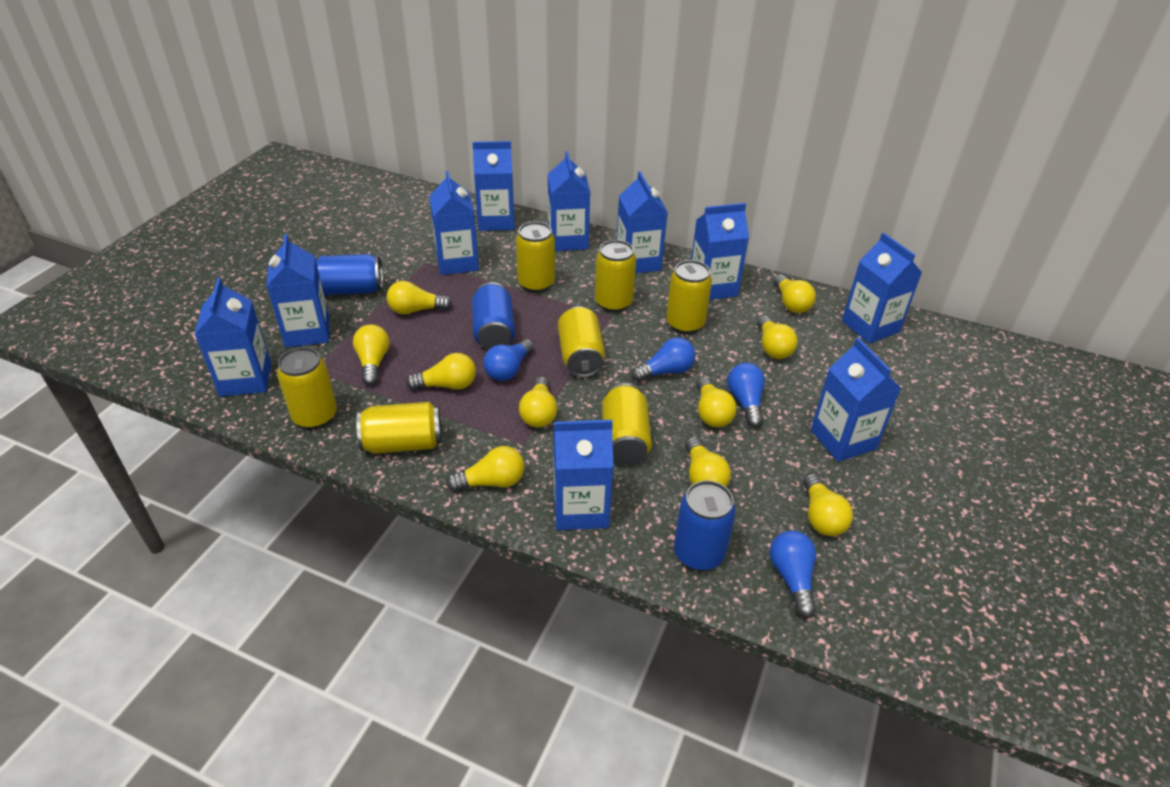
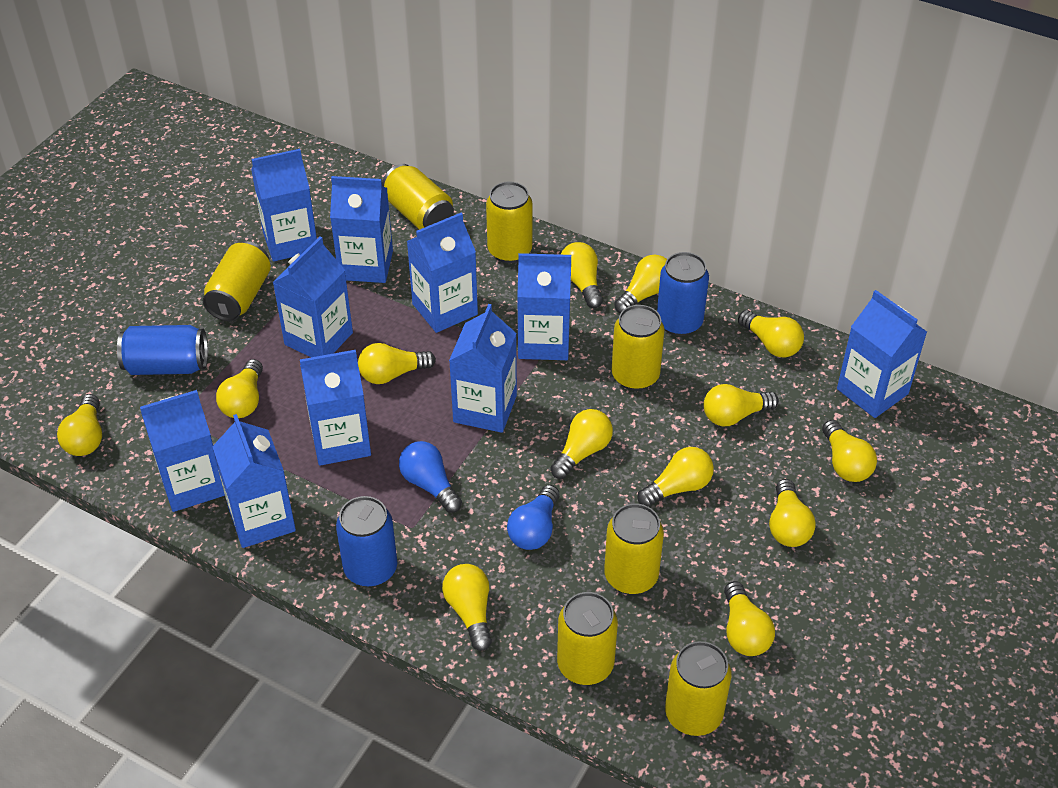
blue light bulb: 4 -> 2
yellow light bulb: 10 -> 13

